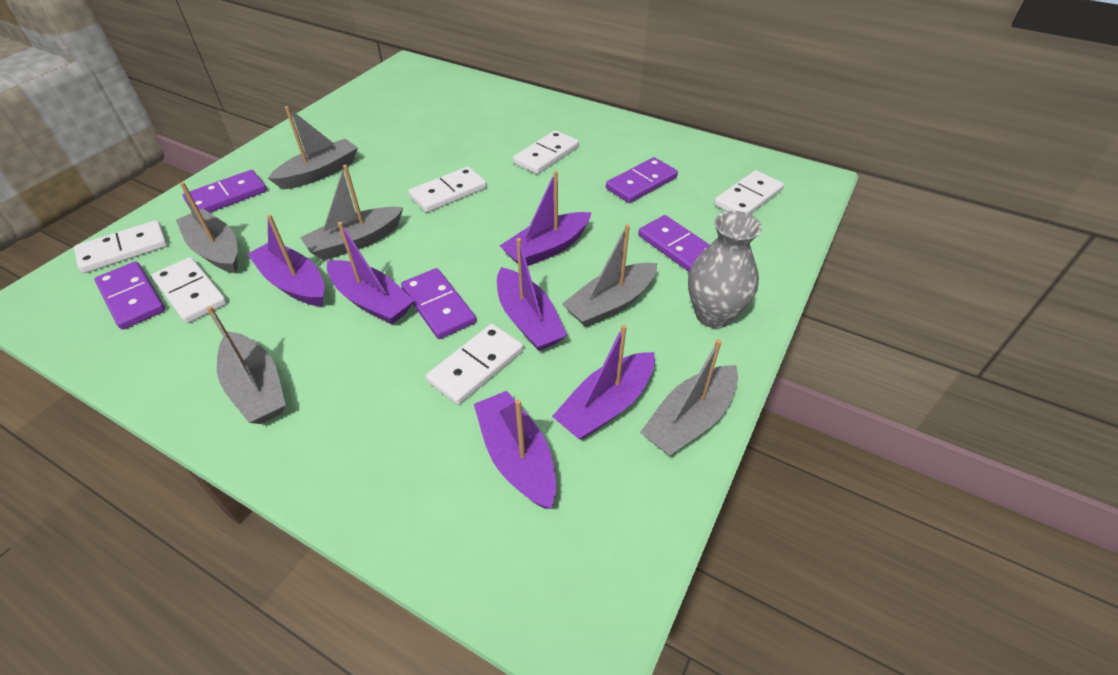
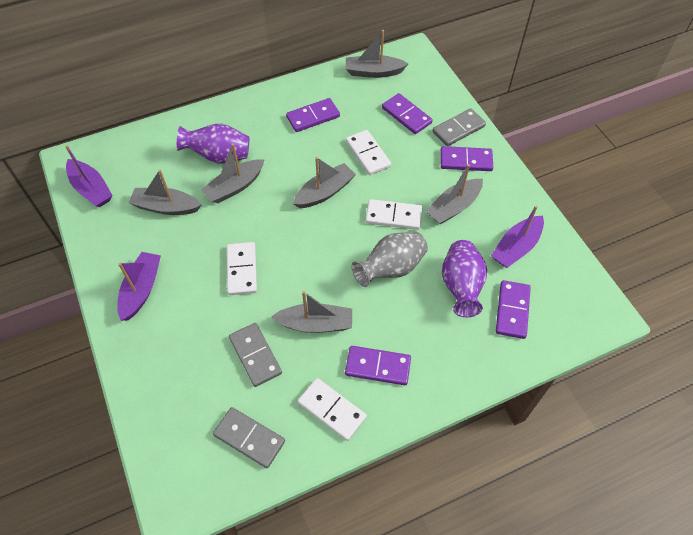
grey domino: 0 -> 3
purple boat: 6 -> 3
purple vase: 0 -> 2
white domino: 6 -> 4

